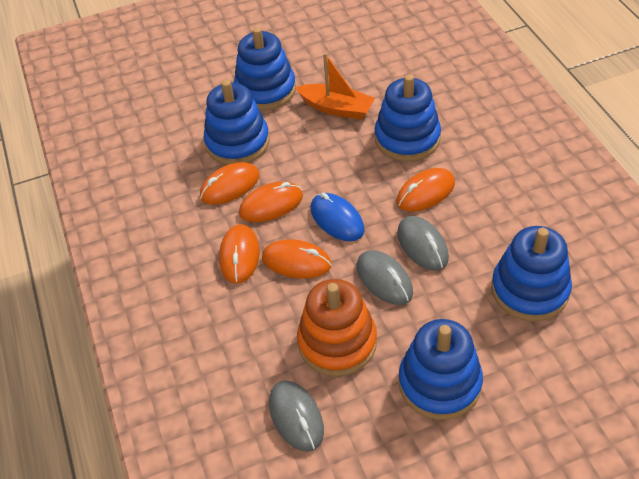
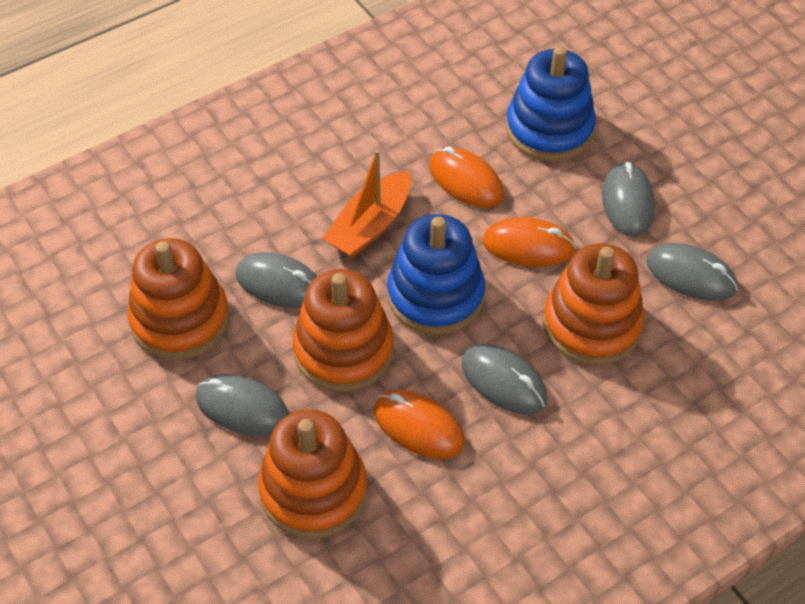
blue mouse: 1 -> 0
blue stacking toy: 5 -> 2
grey mouse: 3 -> 5
orange mouse: 5 -> 3
orange stacking toy: 1 -> 4

